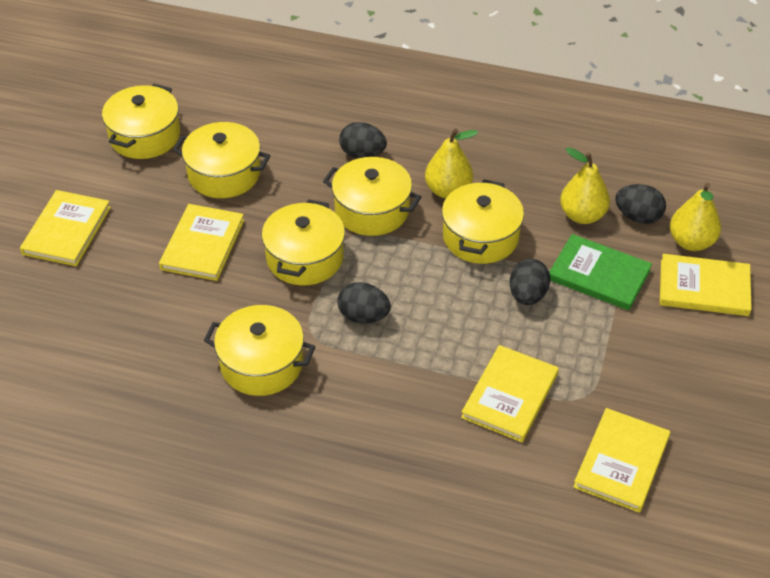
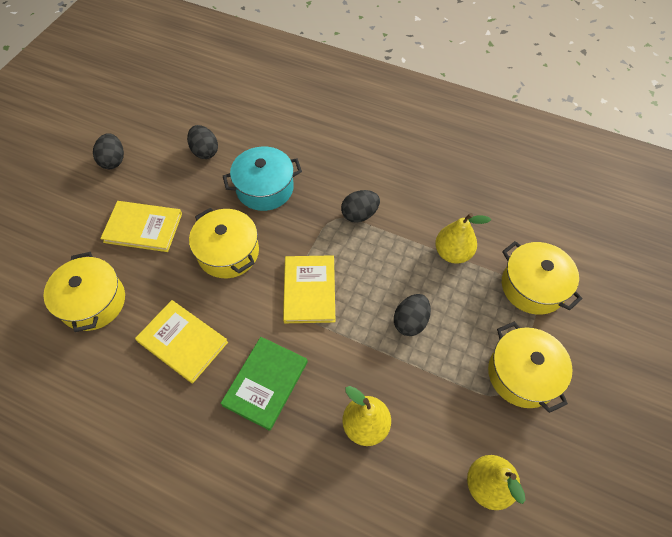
turquoise pot: 0 -> 1
yellow book: 5 -> 3
yellow pot: 6 -> 4

